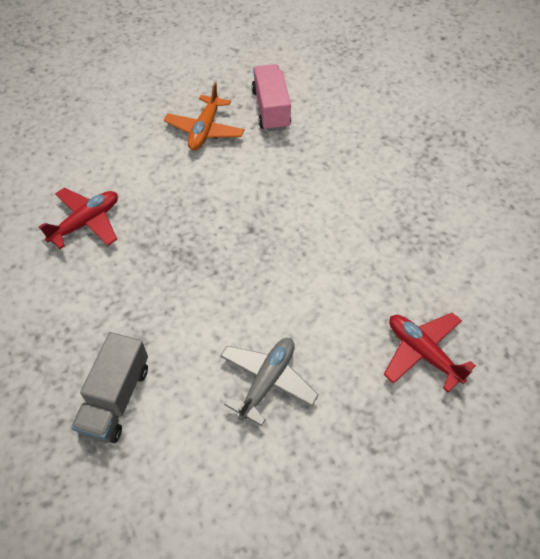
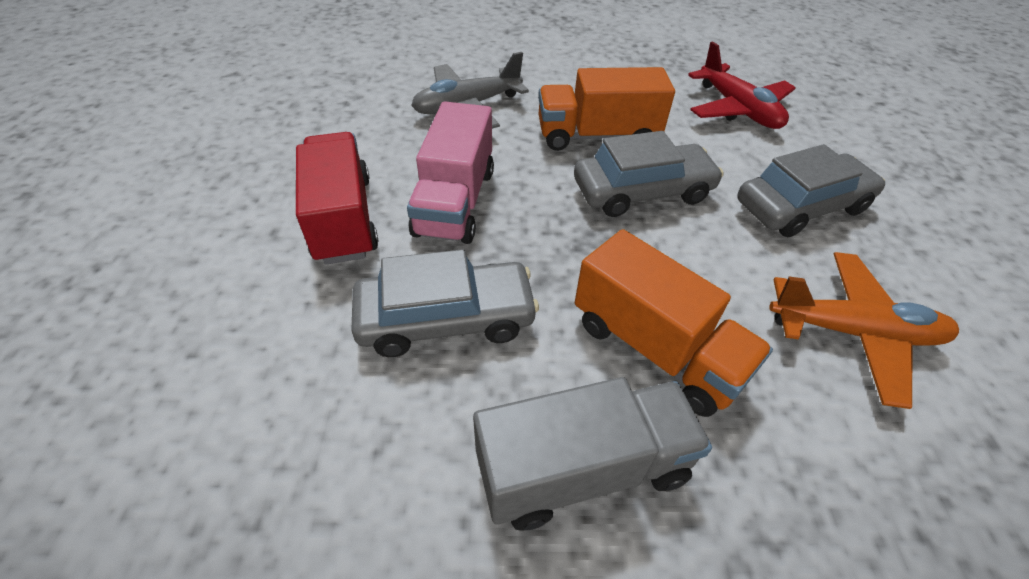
grey car: 0 -> 3
orange truck: 0 -> 2
red plane: 2 -> 1
red truck: 0 -> 1

